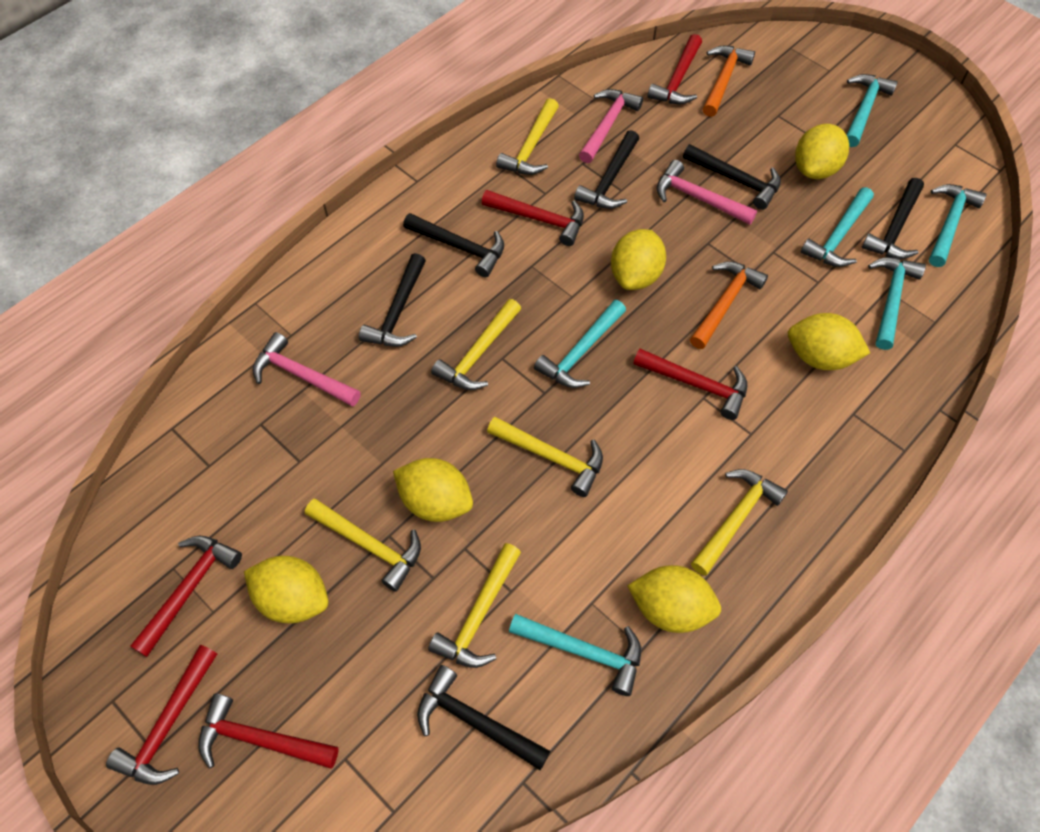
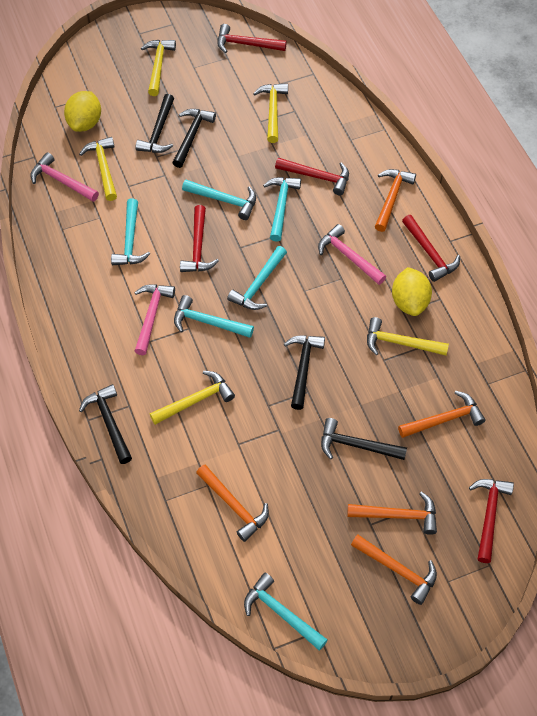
black hammer: 6 -> 5
orange hammer: 2 -> 5
red hammer: 6 -> 5
yellow hammer: 6 -> 5
yellow lemon: 6 -> 2

